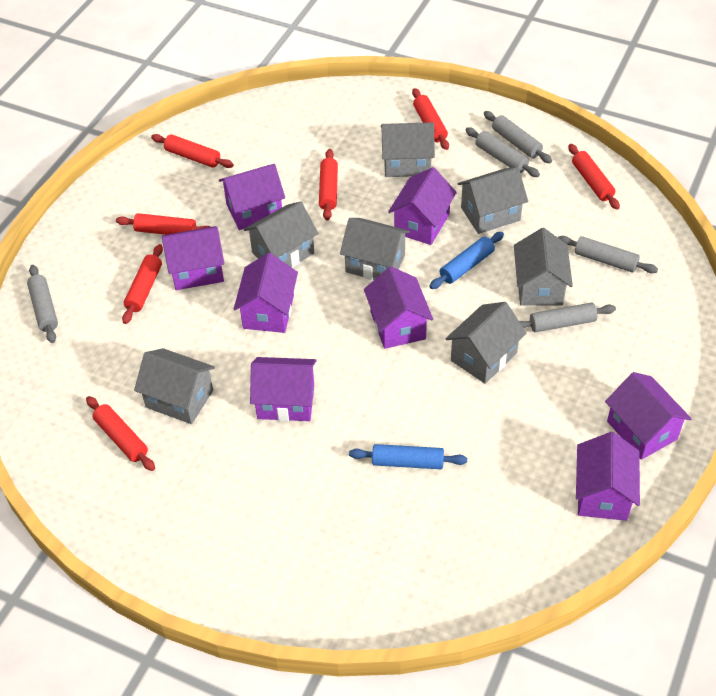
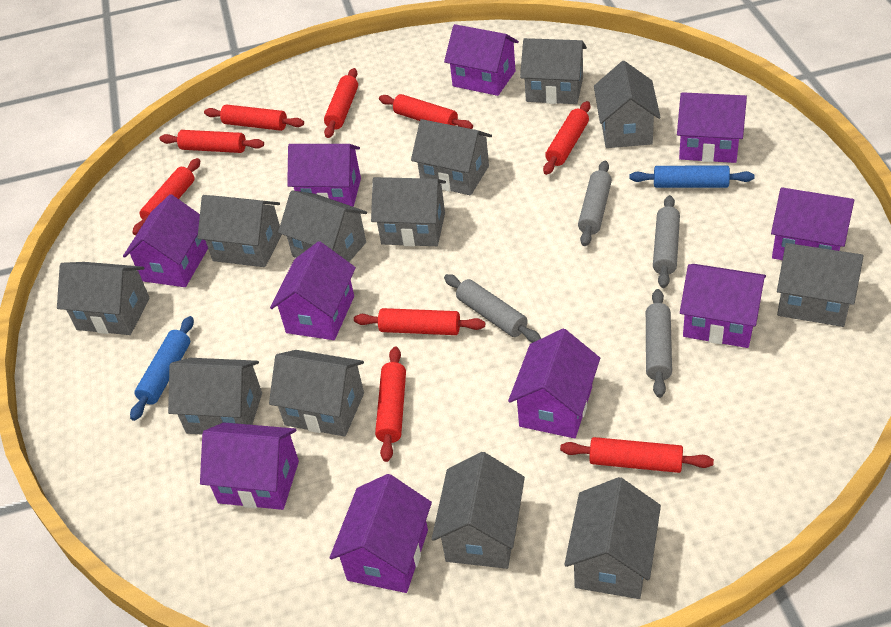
grey house: 7 -> 12
grey rolling pin: 5 -> 4
purple house: 8 -> 10
red rolling pin: 7 -> 9

